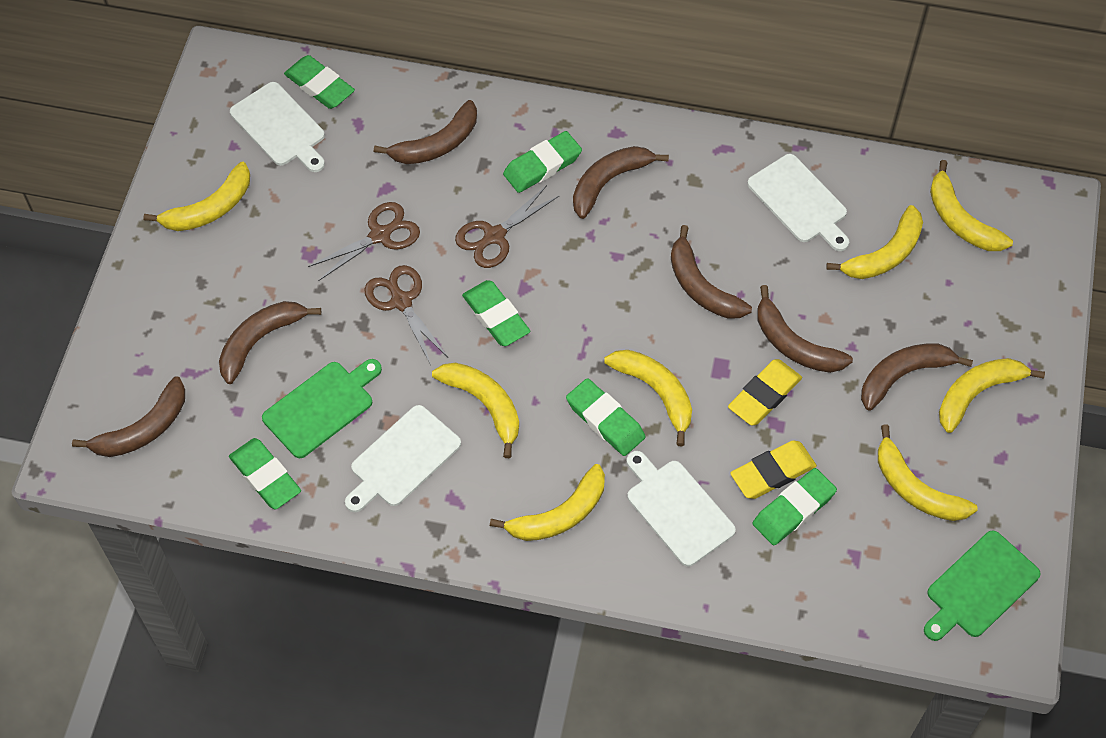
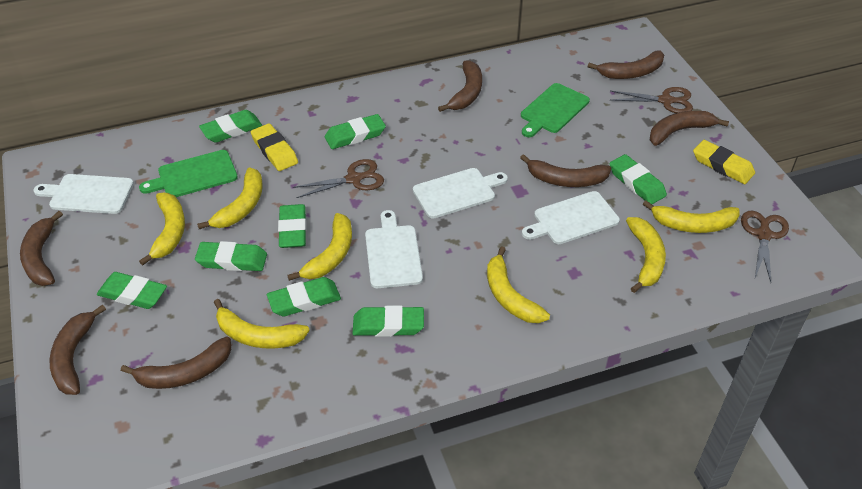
green eraser: 6 -> 8
yellow banana: 8 -> 7

